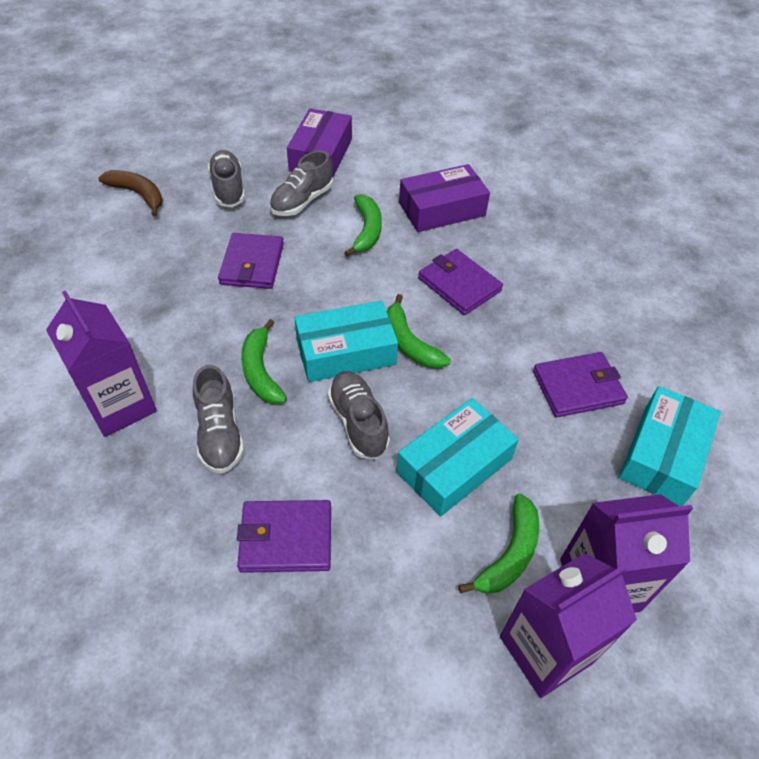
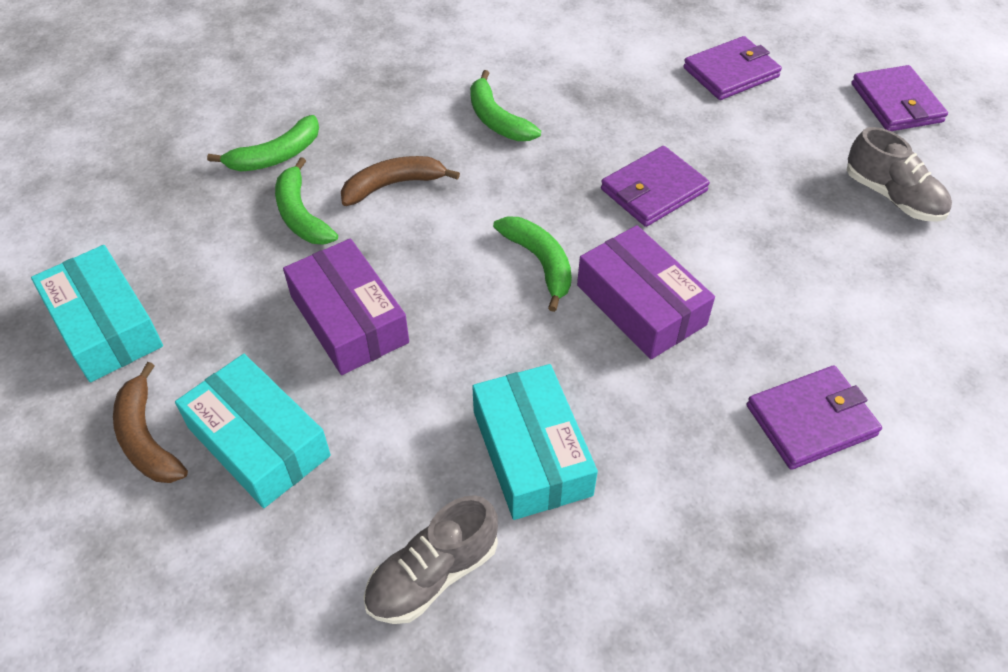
brown banana: 1 -> 2
grey shoe: 4 -> 2
purple carton: 3 -> 0

